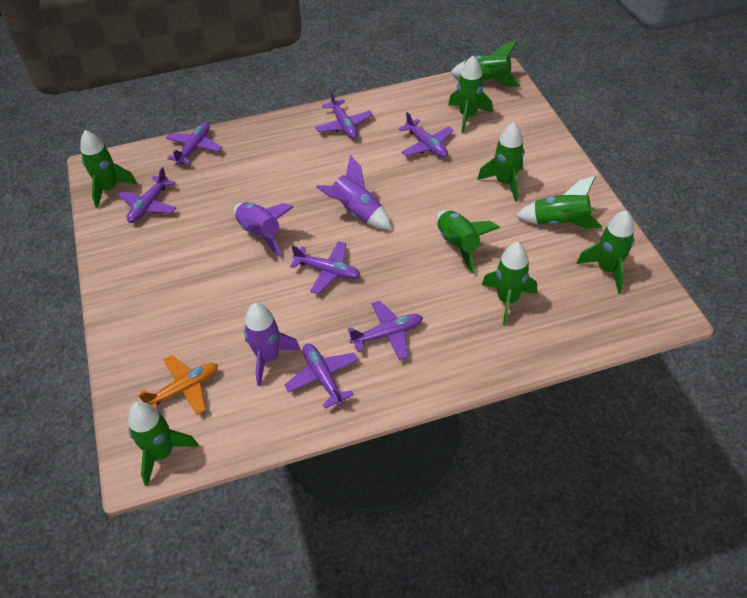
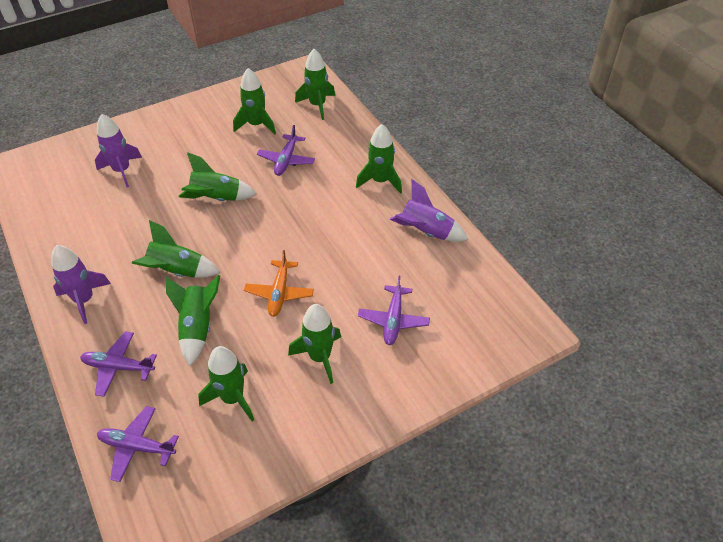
green rocket: 9 -> 8
purple plane: 7 -> 4

